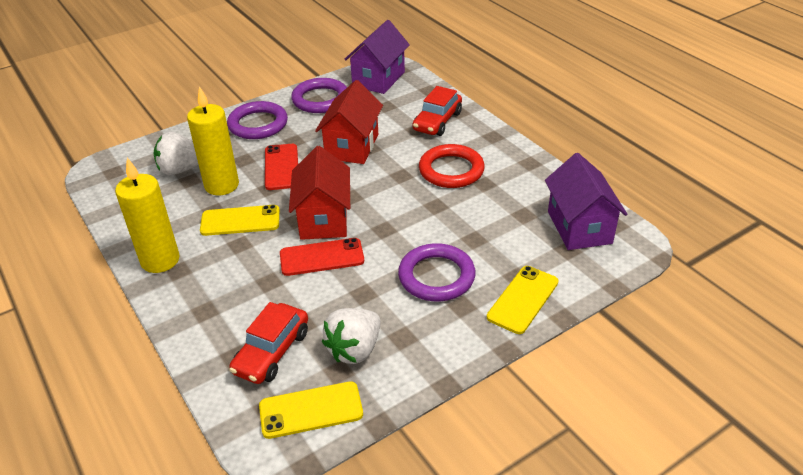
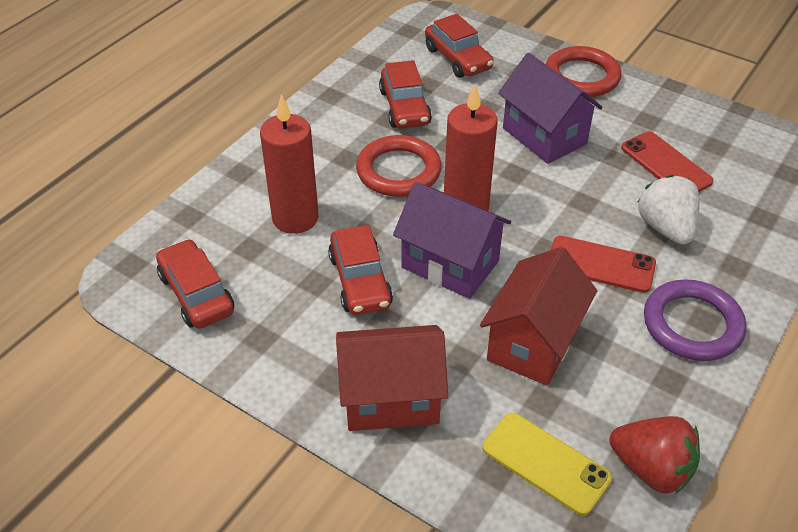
purple ring: 3 -> 1
red candle: 0 -> 2
red car: 2 -> 4
red ring: 1 -> 2
red strawberry: 0 -> 1
white strawberry: 2 -> 1
yellow candle: 2 -> 0
yellow phone: 3 -> 1

